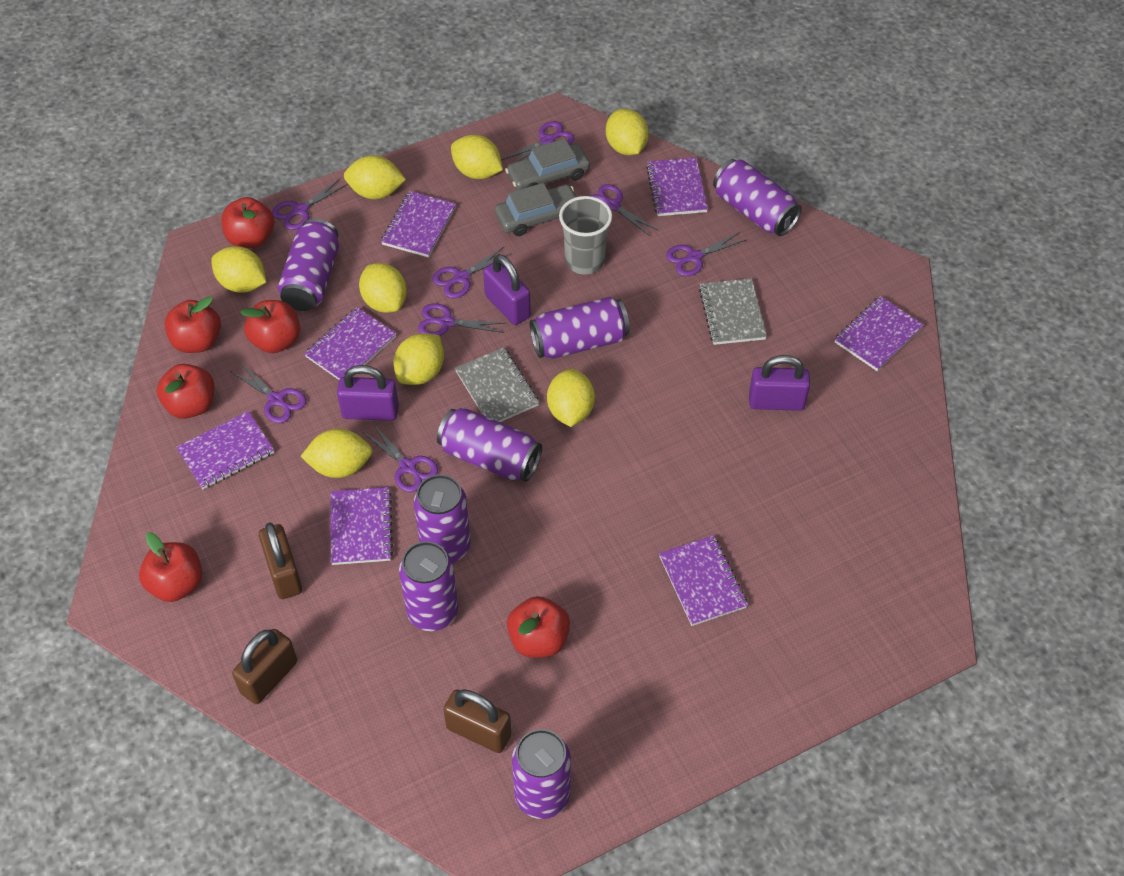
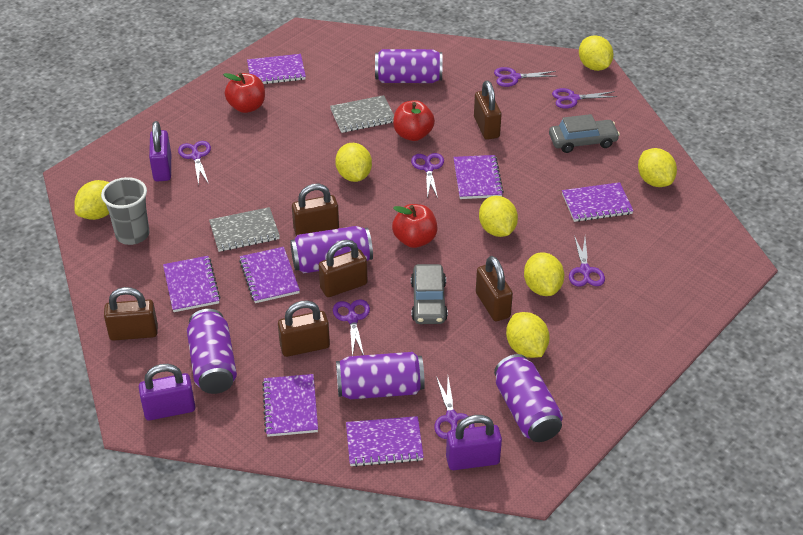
brown padlock: 3 -> 6
purple can: 7 -> 5
purple scissors: 8 -> 7
red apple: 6 -> 3
yellow lemon: 8 -> 7

